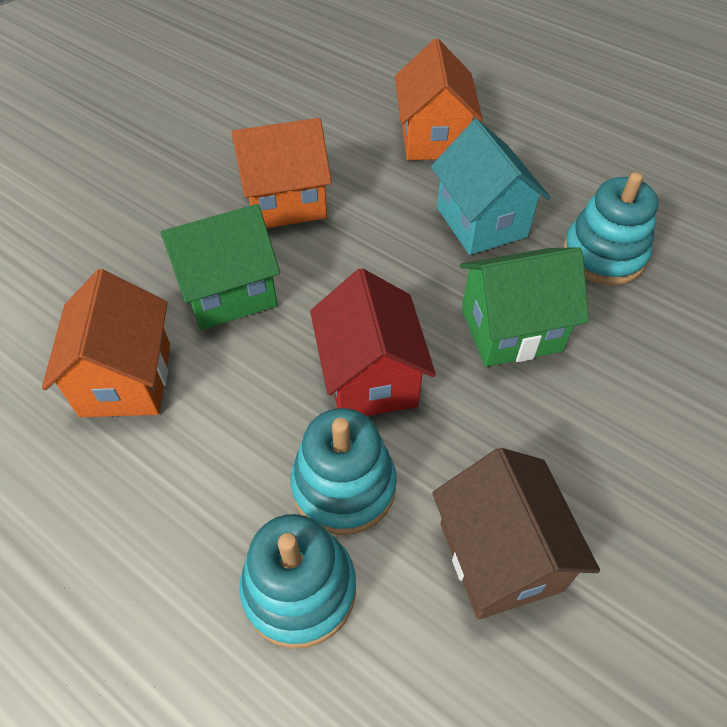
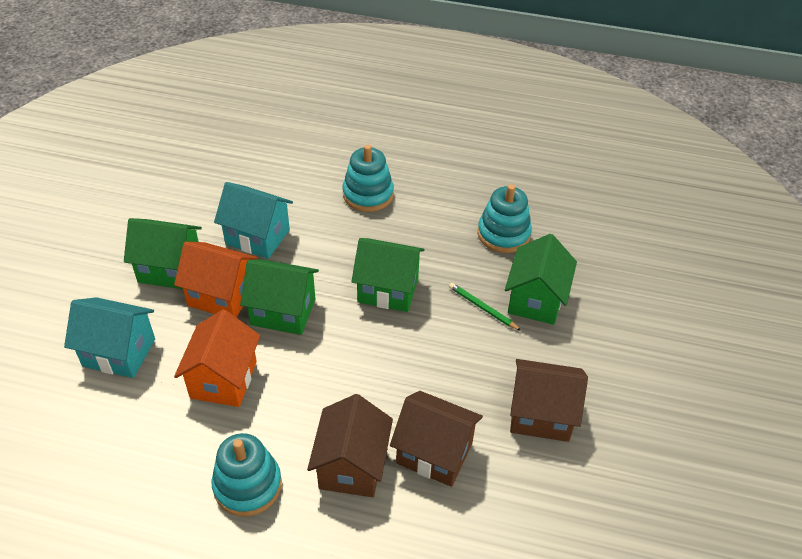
brown house: 1 -> 3
green house: 2 -> 4
green pencil: 0 -> 1
orange house: 3 -> 2
red house: 1 -> 0
turquoise house: 1 -> 2

